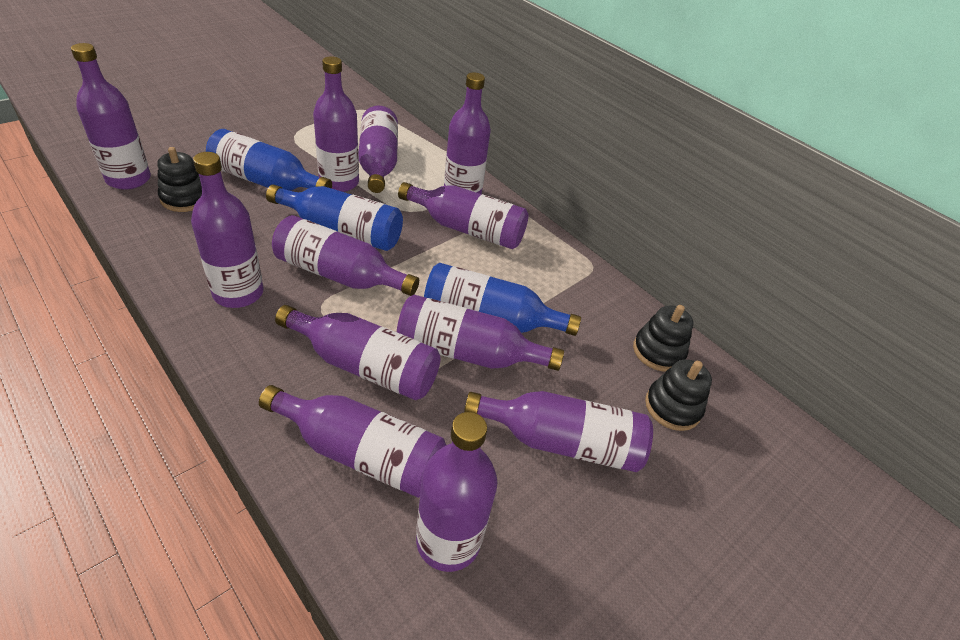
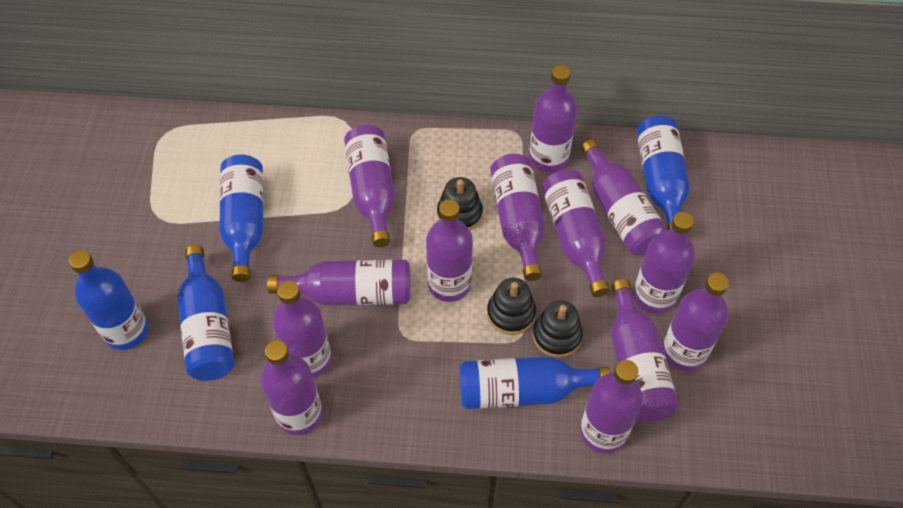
blue bottle: 3 -> 5
purple bottle: 12 -> 13

